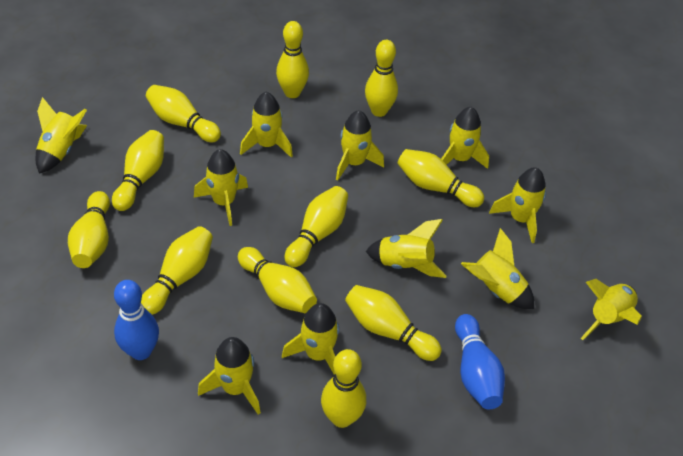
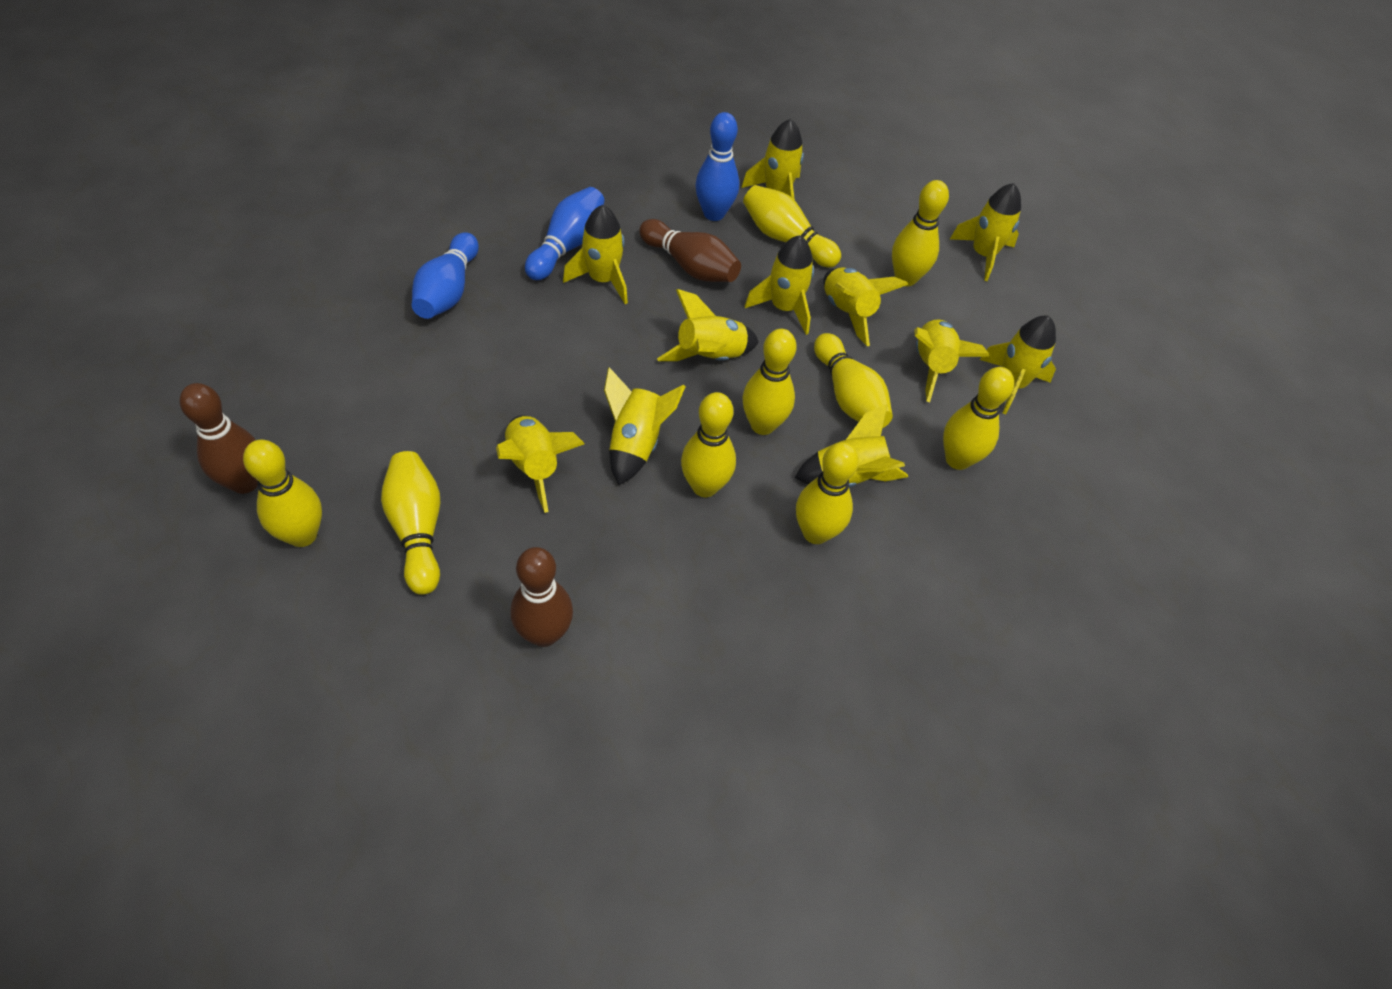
blue bowling pin: 2 -> 3
brown bowling pin: 0 -> 3
yellow bowling pin: 11 -> 9

